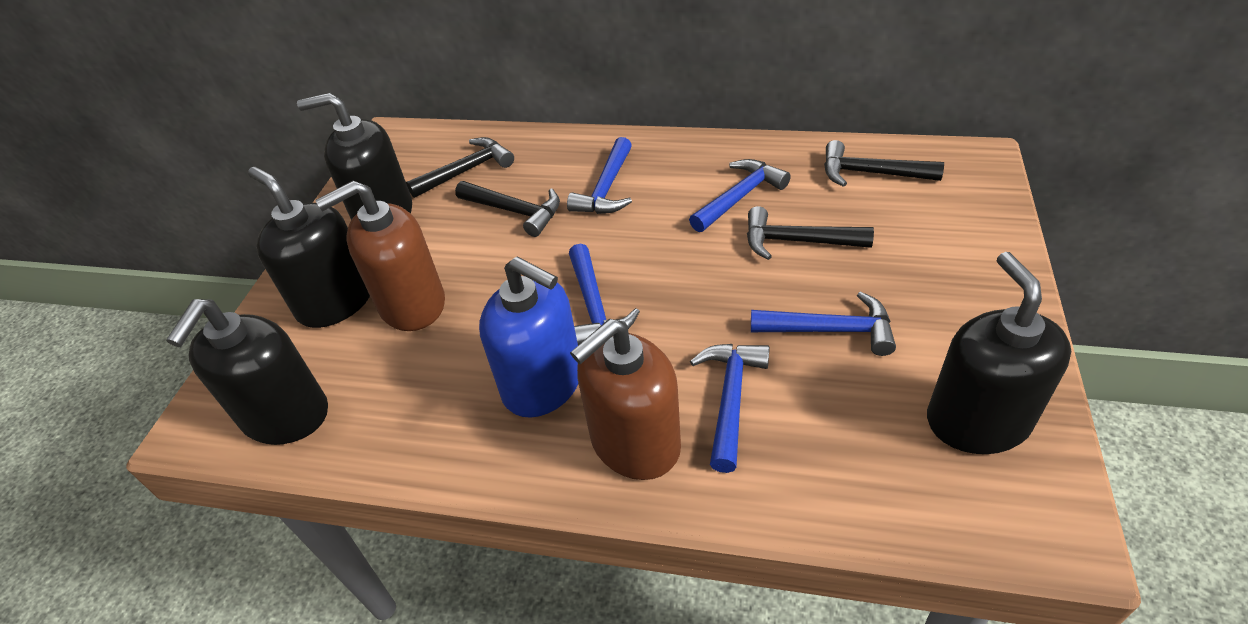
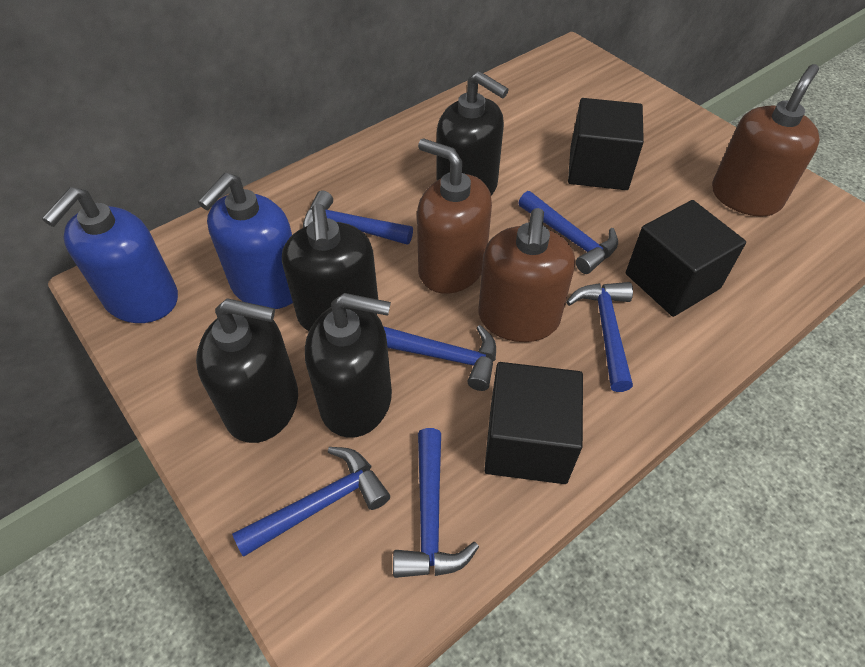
black cube: 0 -> 3
black hammer: 4 -> 0
blue hammer: 5 -> 6
blue soap dispenser: 1 -> 2
brown soap dispenser: 2 -> 3

